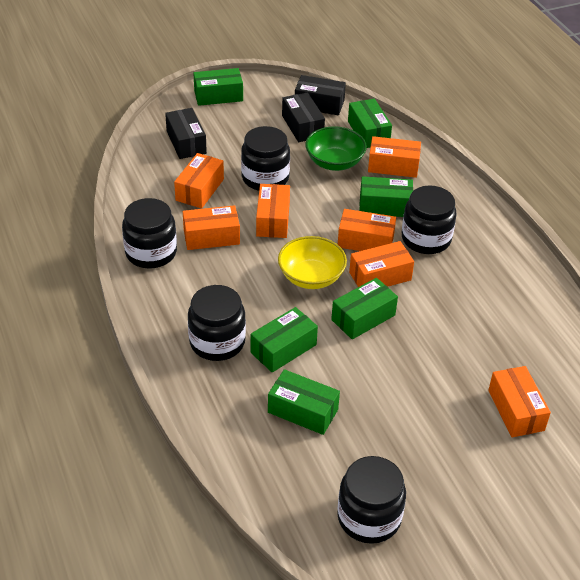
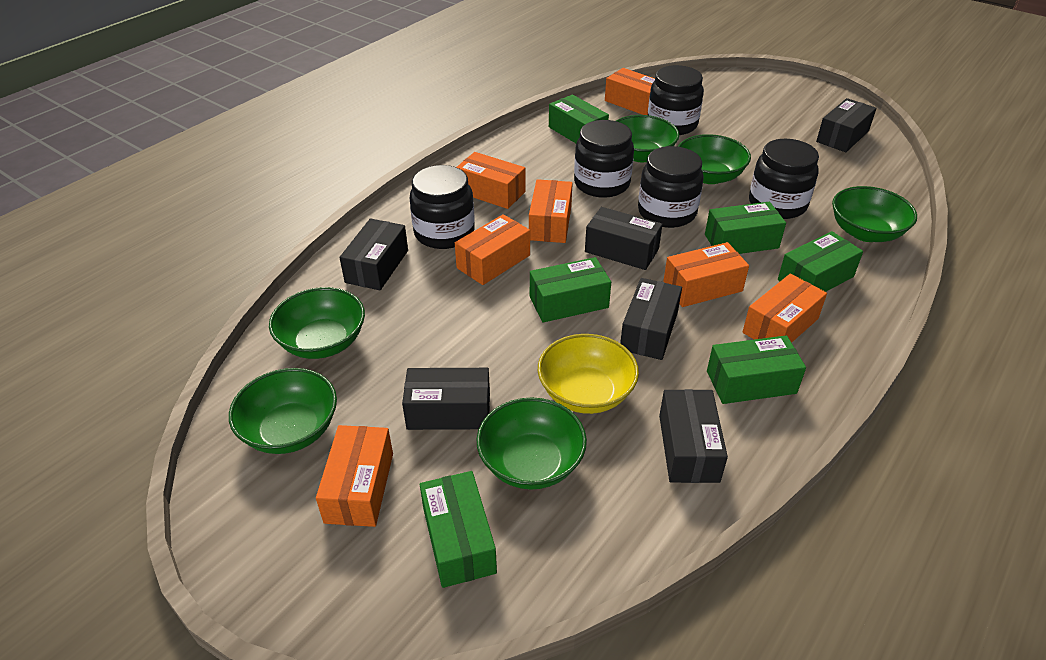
black box: 3 -> 6
green bowl: 1 -> 6

